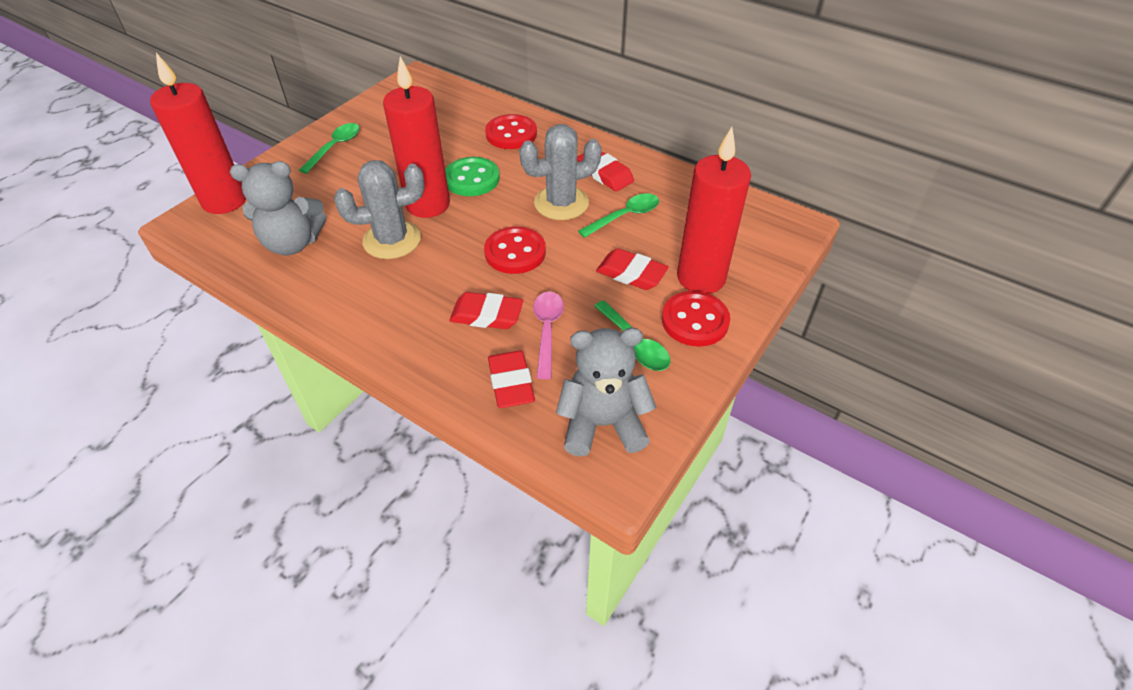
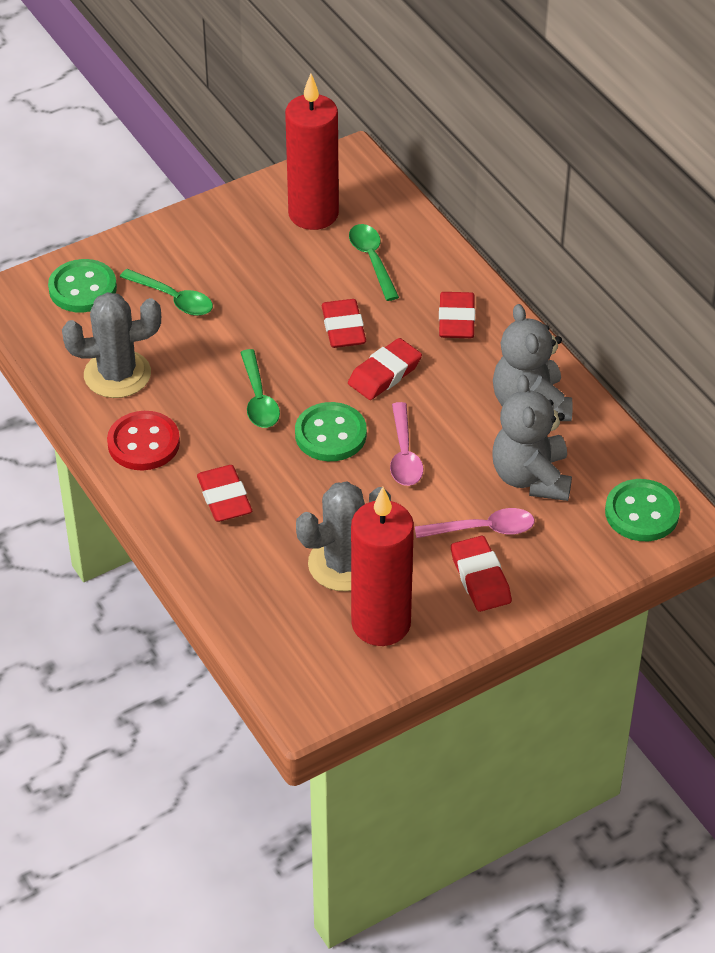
green button: 1 -> 3
pink spoon: 1 -> 2
red button: 3 -> 1
red candle: 3 -> 2
red eraser: 4 -> 5

